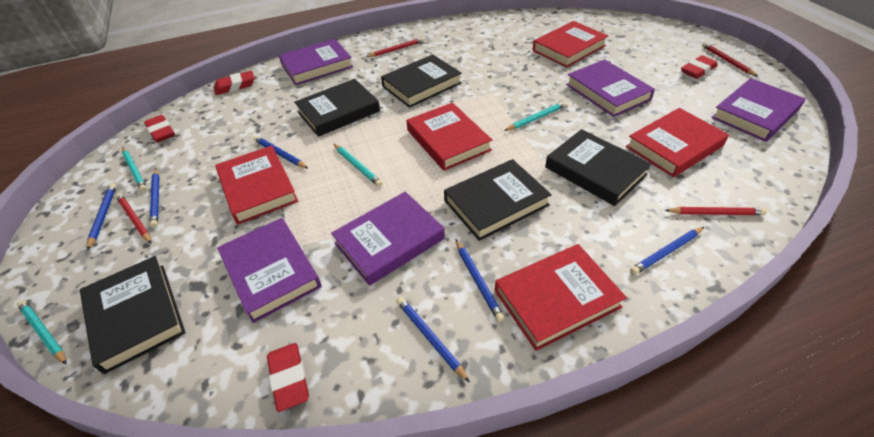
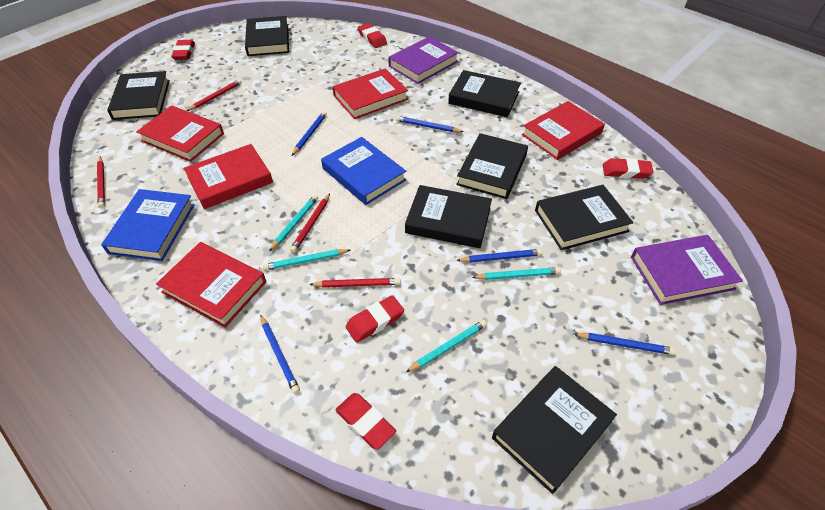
black book: 5 -> 7
blue book: 0 -> 2
blue pencil: 6 -> 5
purple book: 5 -> 2
red eraser: 4 -> 5

